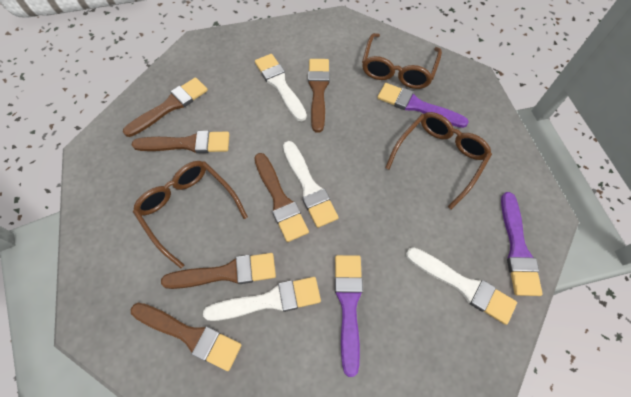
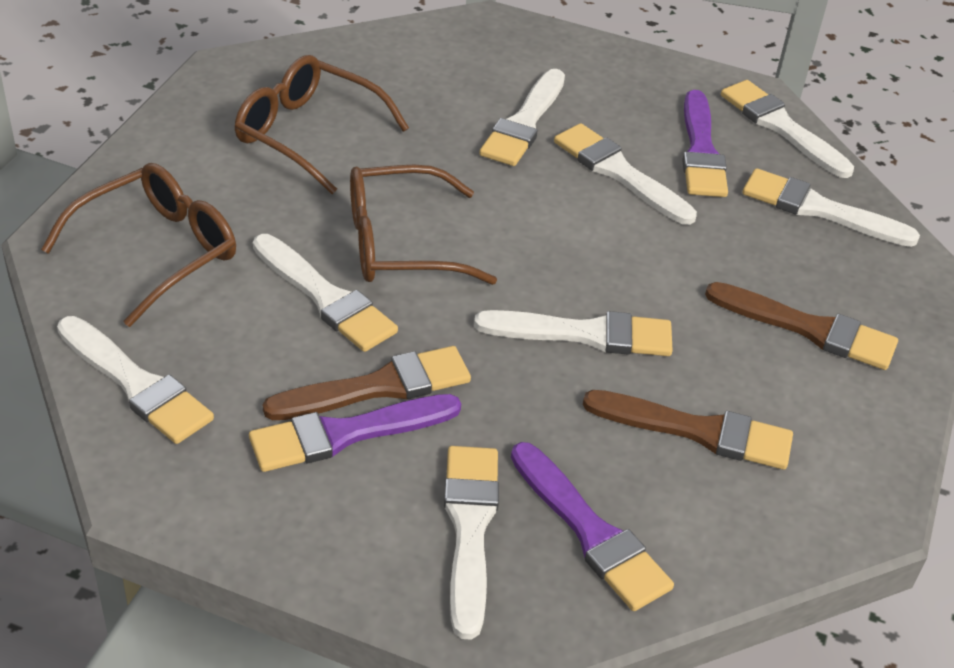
brown brush: 6 -> 3
white brush: 4 -> 8

